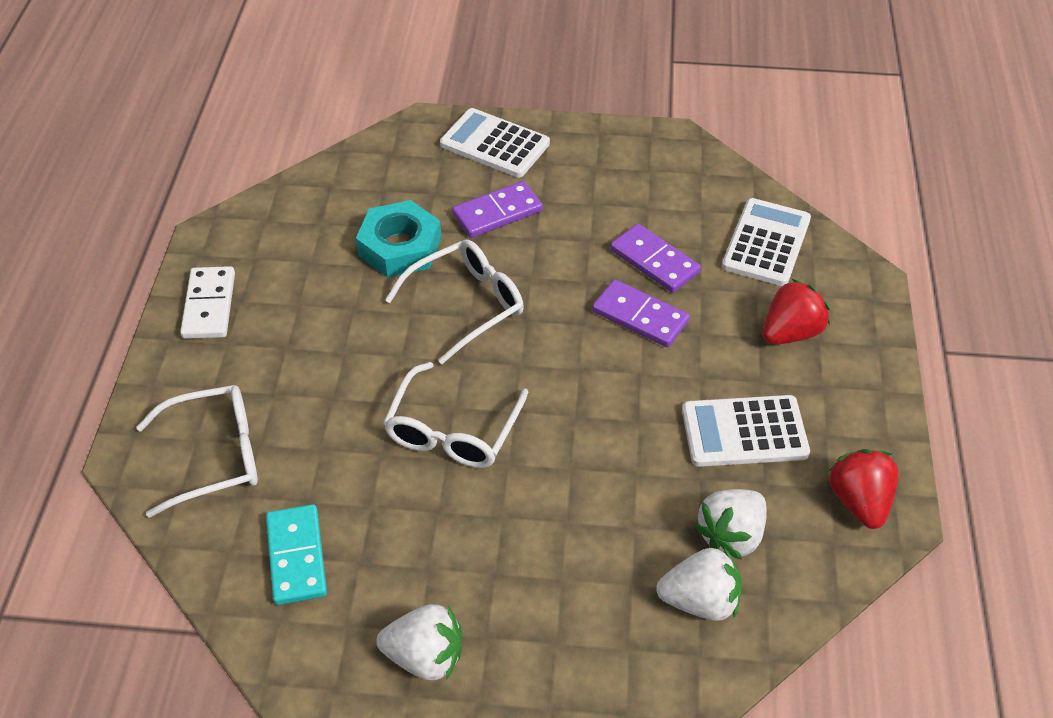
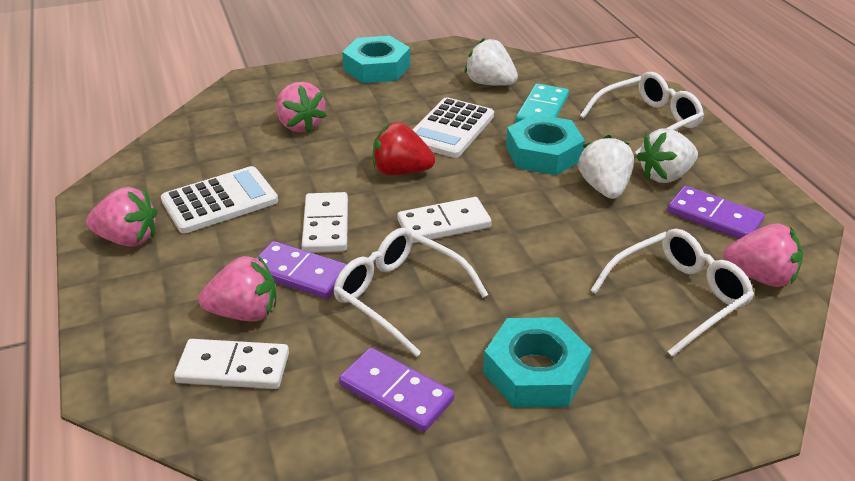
pink strawberry: 0 -> 4
red strawberry: 2 -> 1
turquoise nut: 1 -> 3
white calculator: 3 -> 2
white domino: 1 -> 3

